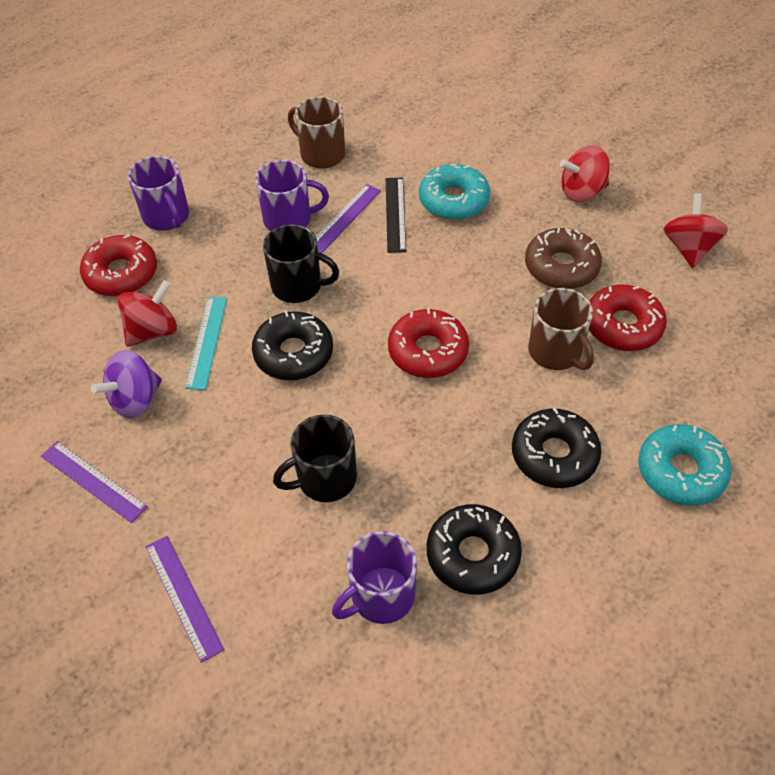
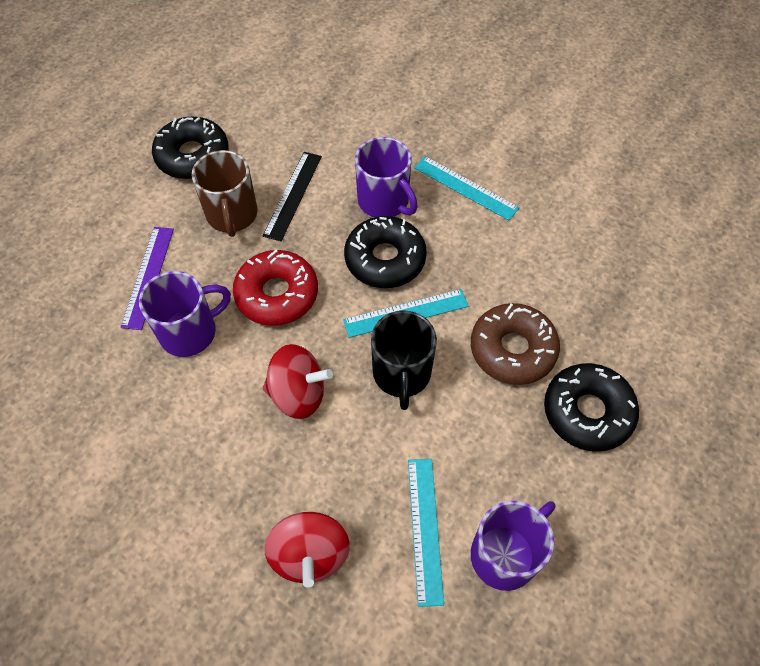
black mug: 2 -> 1
brown mug: 2 -> 1
purple ruler: 3 -> 1
purple spinning top: 1 -> 0
red donut: 3 -> 1
red spinning top: 3 -> 2
turquoise donut: 2 -> 0
turquoise ruler: 1 -> 3

